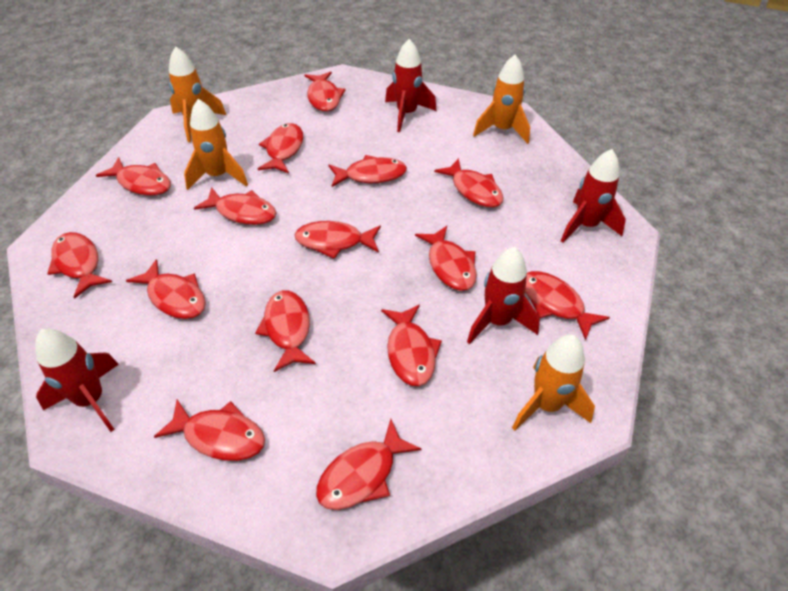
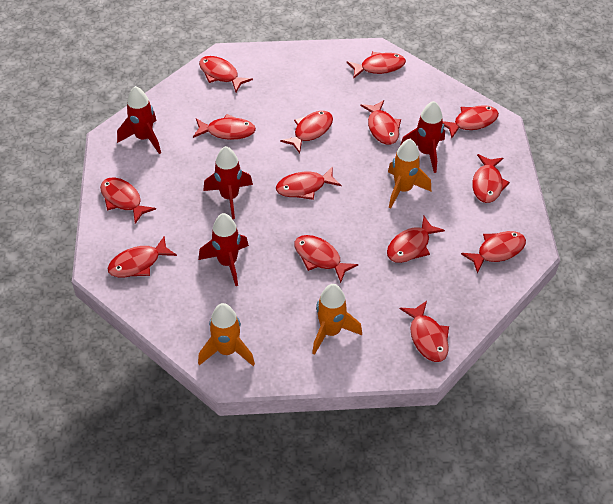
orange rocket: 4 -> 3
red fish: 15 -> 14

